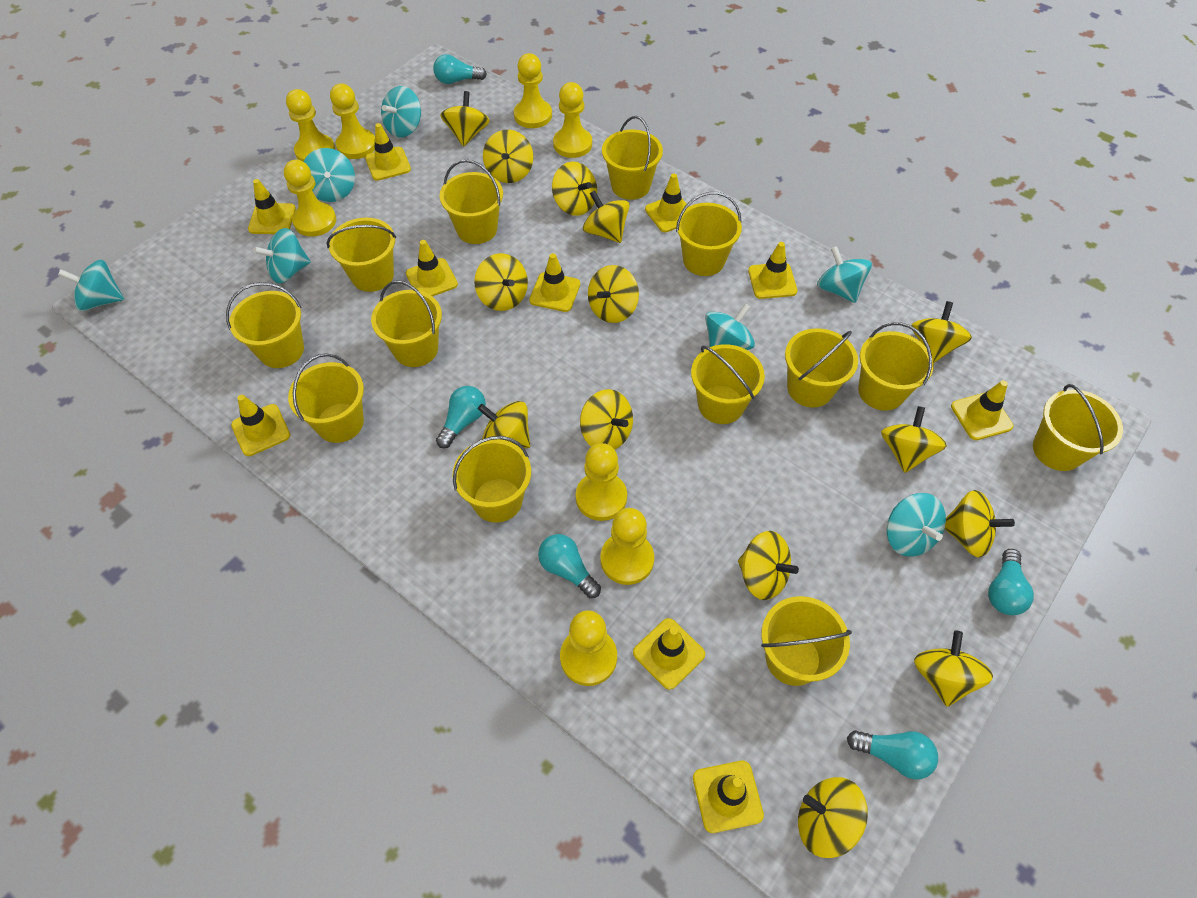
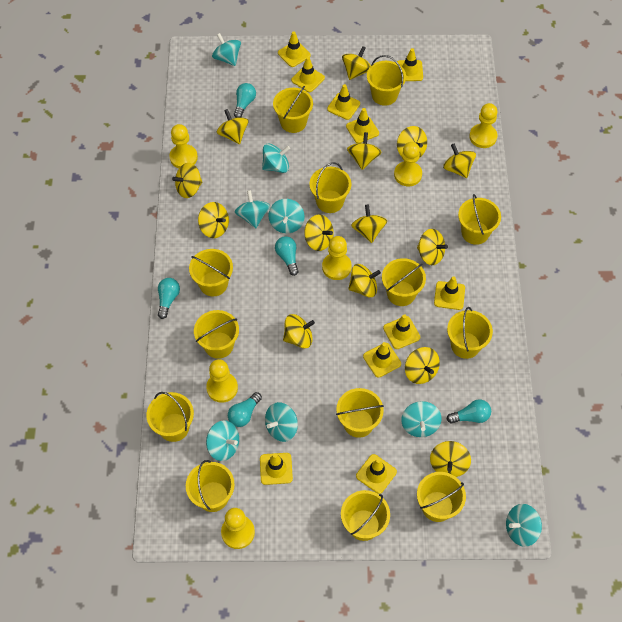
turquoise spinning top: 7 -> 8
yellow pawn: 8 -> 6

